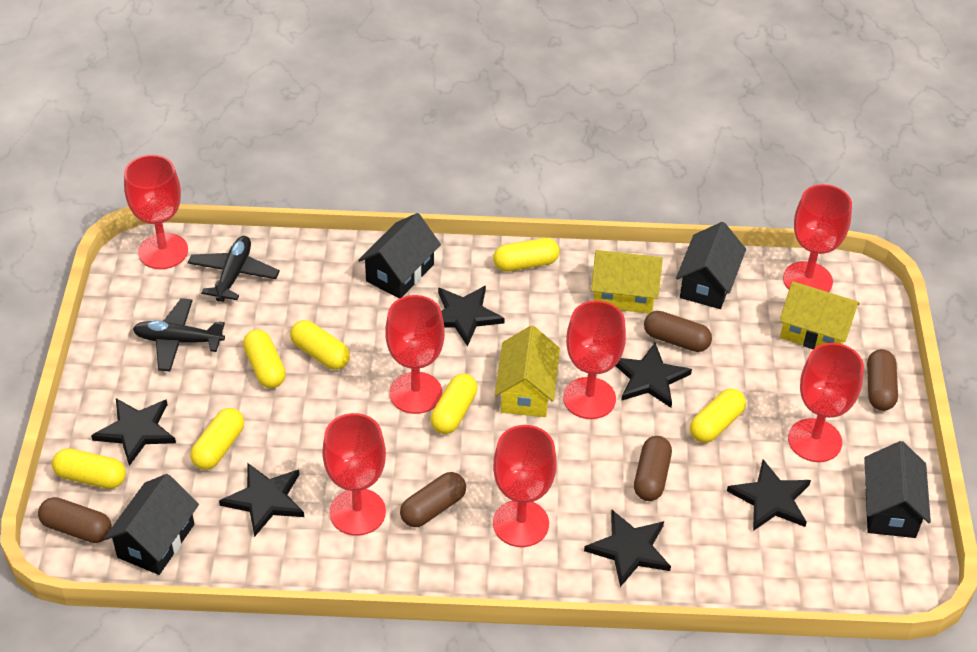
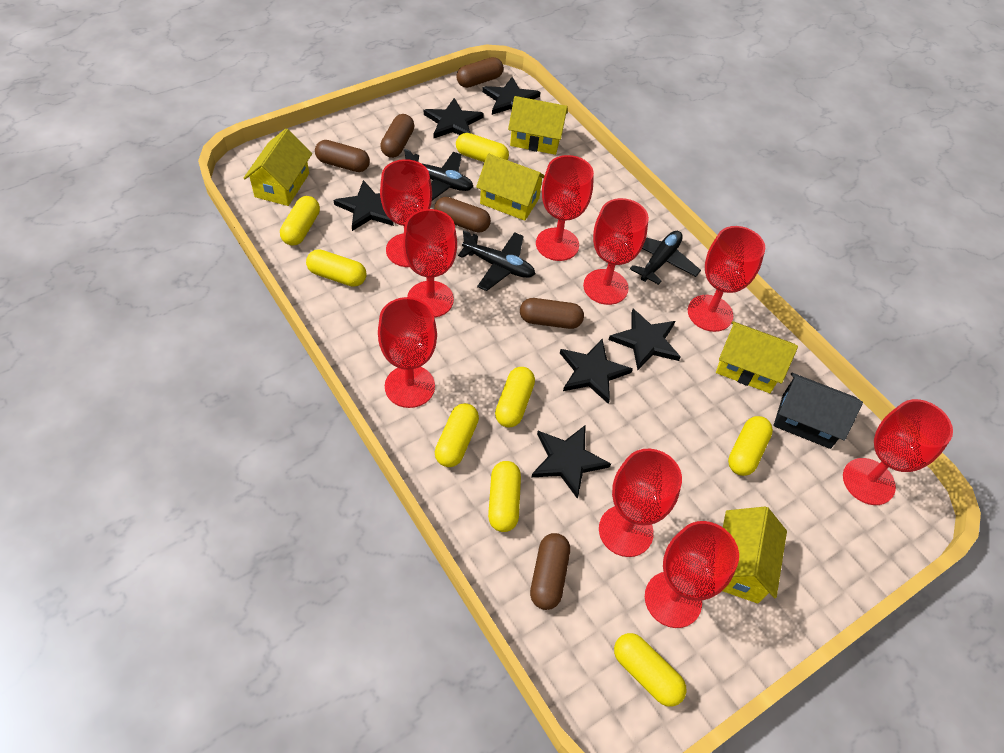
black house: 4 -> 1
black plane: 2 -> 3
brown capsule: 5 -> 6
red goblet: 7 -> 9
yellow capsule: 7 -> 8
yellow house: 3 -> 5

